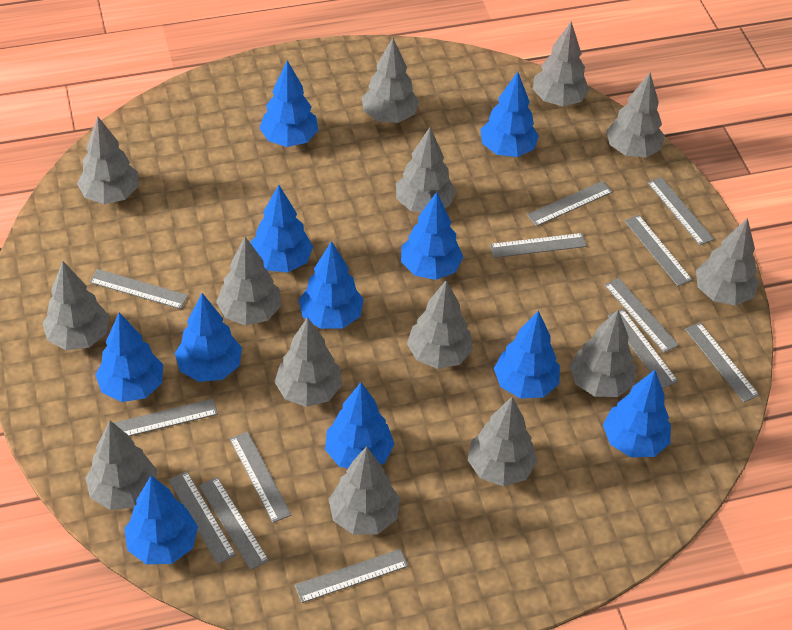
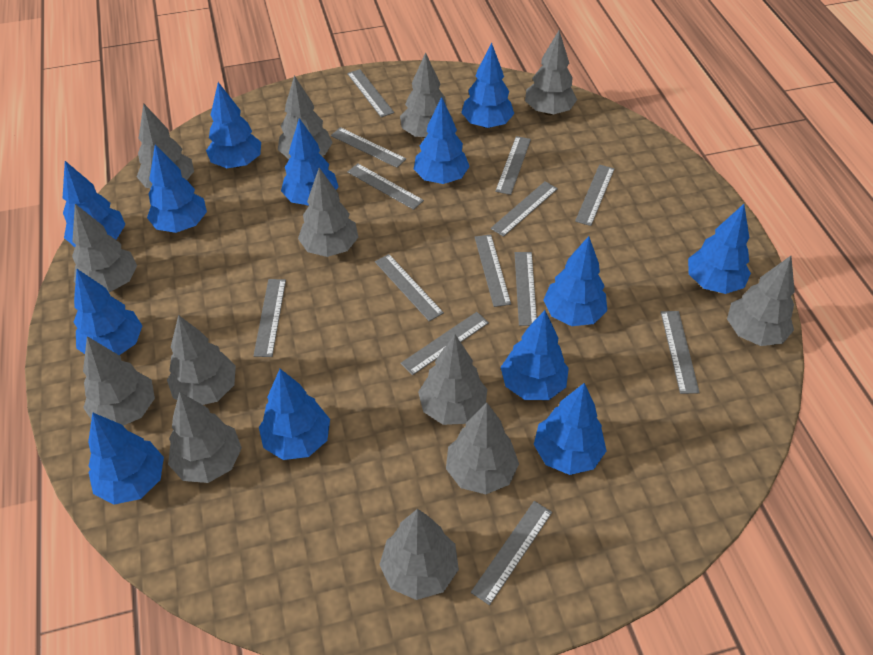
blue tree: 11 -> 13
grey tree: 14 -> 13

